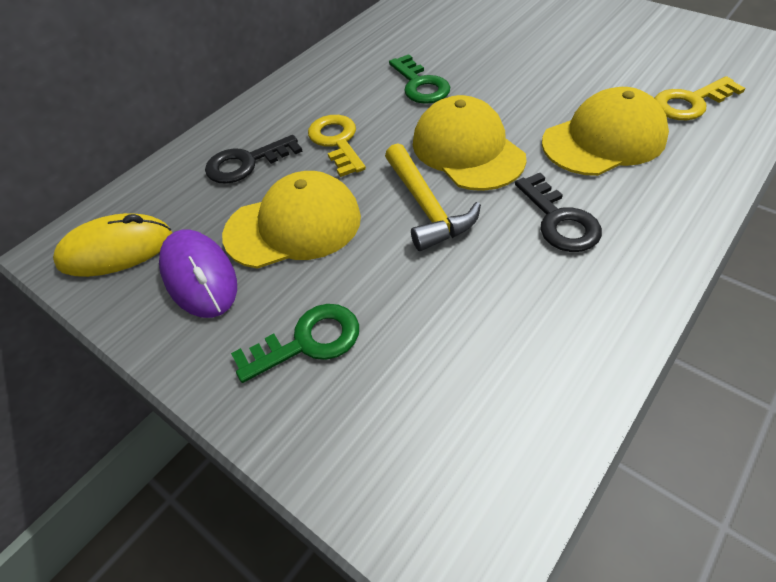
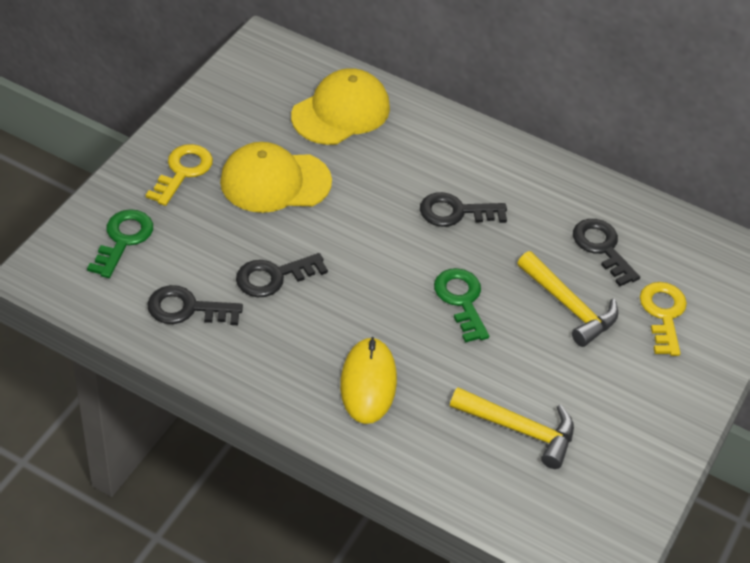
black key: 2 -> 4
purple mouse: 1 -> 0
yellow cap: 3 -> 2
yellow hammer: 1 -> 2

